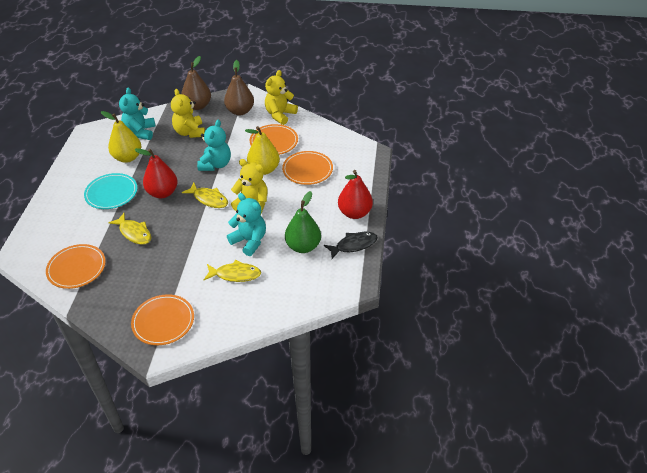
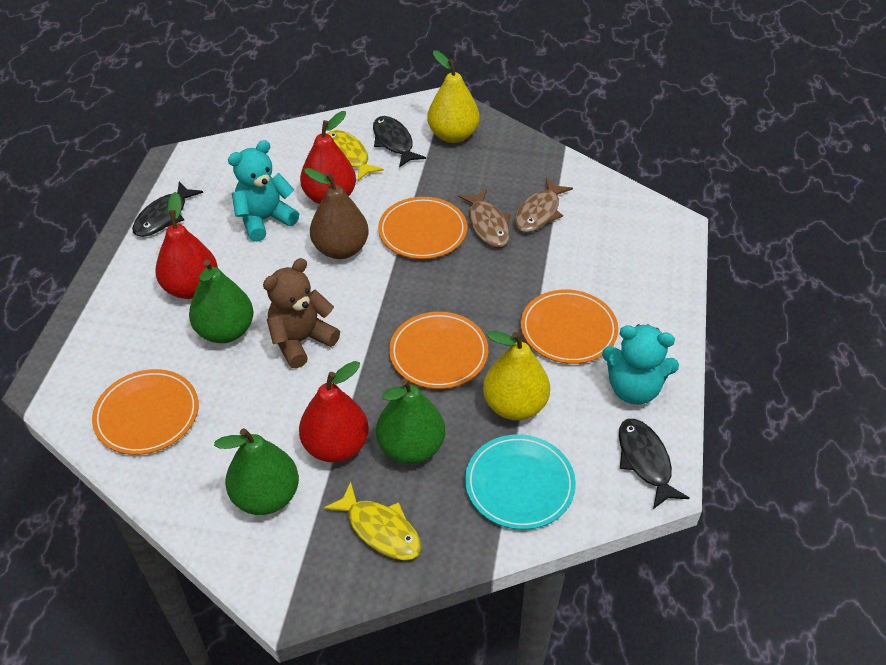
black fish: 1 -> 3
brown fish: 0 -> 2
brown pear: 2 -> 1
brown teddy bear: 0 -> 1
green pear: 1 -> 3
red pear: 2 -> 3
turquoise teddy bear: 3 -> 2
yellow fish: 3 -> 2
yellow teddy bear: 3 -> 0

